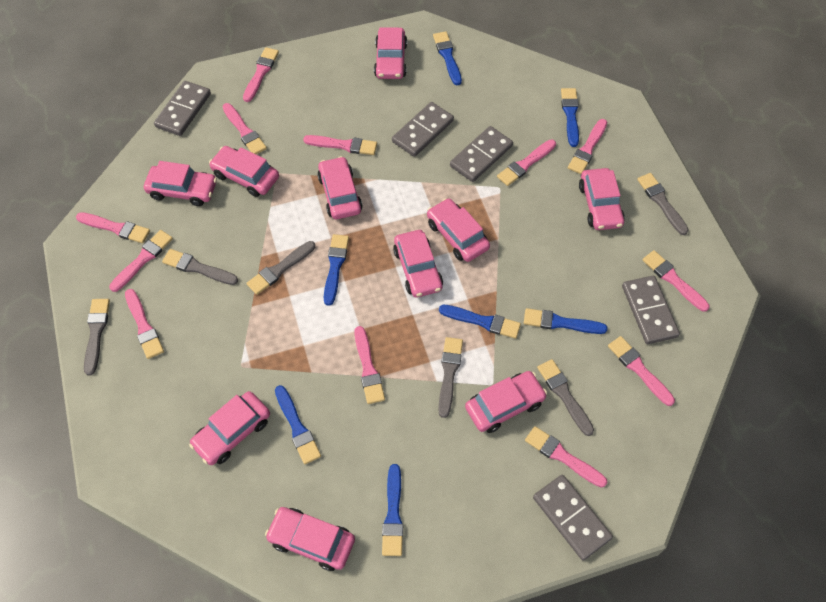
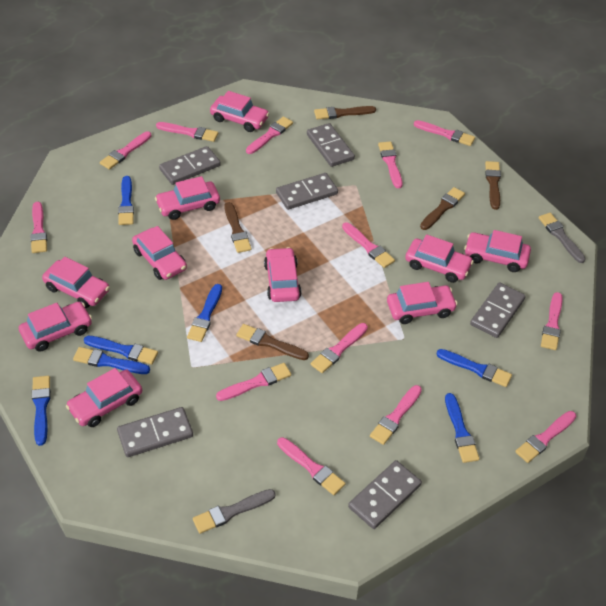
brown brush: 0 -> 5
grey brush: 6 -> 2
grey domino: 5 -> 6
pink brush: 12 -> 13

